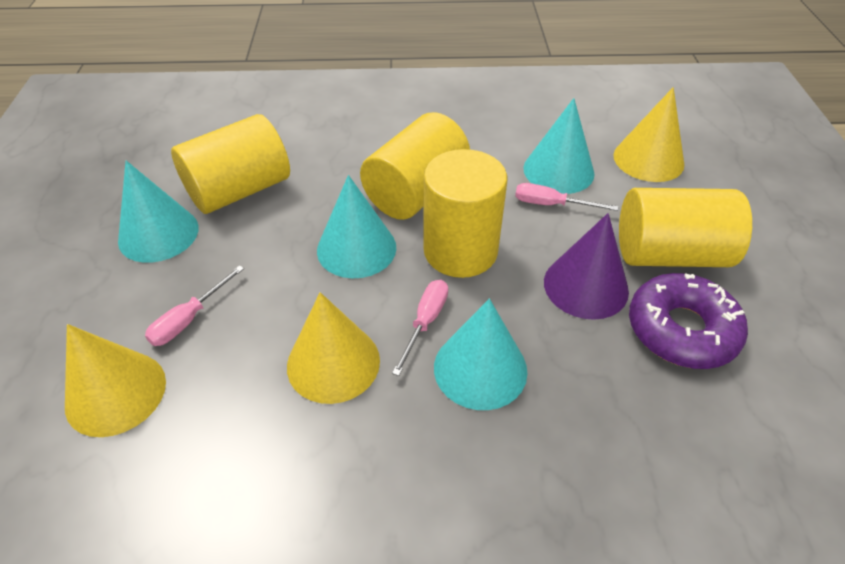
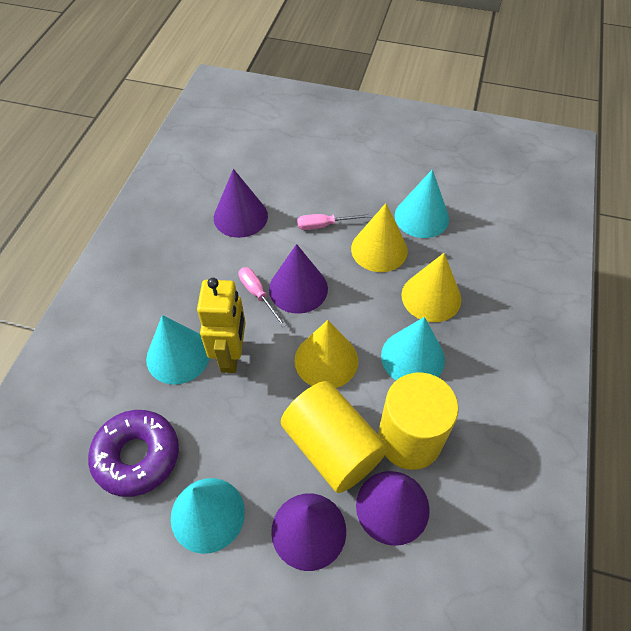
pink screwdriver: 3 -> 2
purple cone: 1 -> 4
yellow cylinder: 4 -> 2
yellow robot: 0 -> 1

